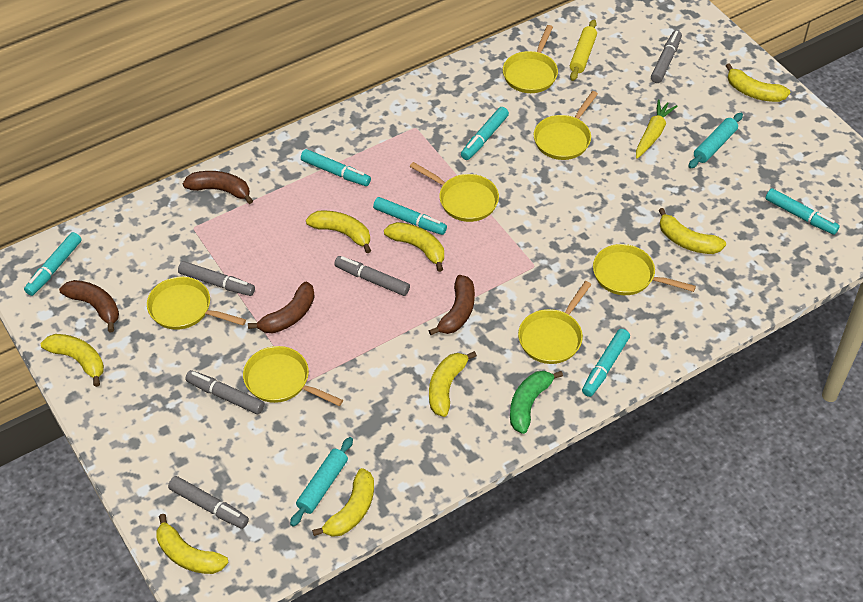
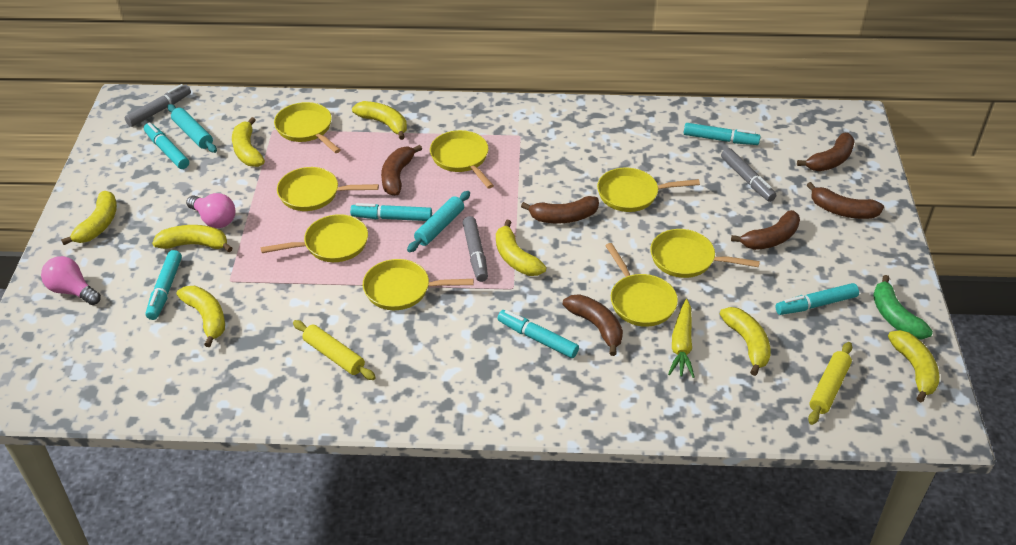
brown banana: 4 -> 6
grey marker: 5 -> 3
pink light bulb: 0 -> 2
yellow pan: 7 -> 8
yellow rolling pin: 1 -> 2

